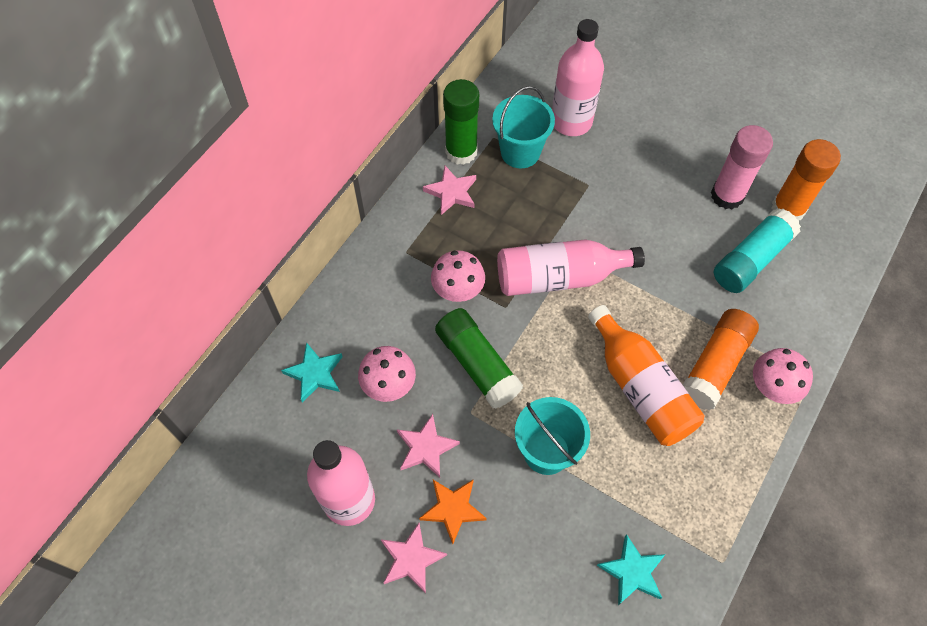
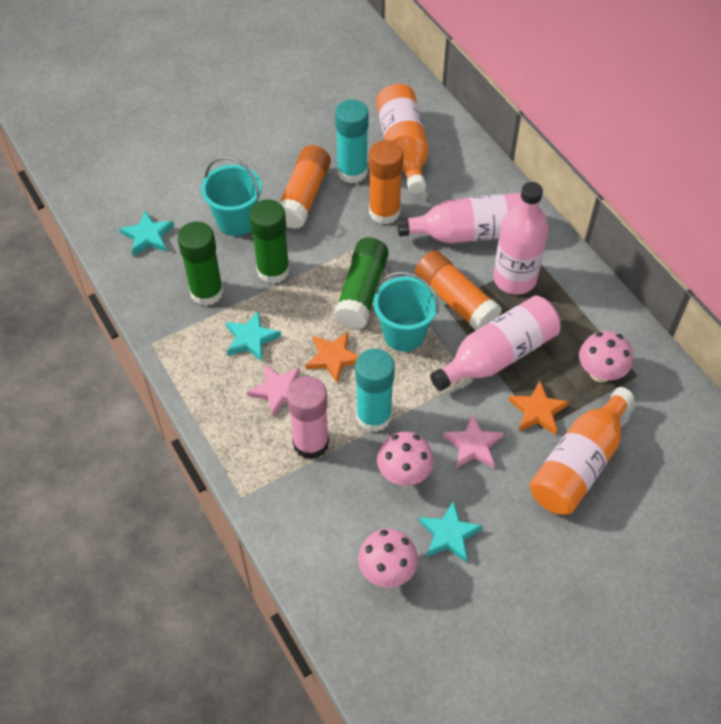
green glue stick: 2 -> 3
orange bottle: 1 -> 2
orange glue stick: 2 -> 3
orange star: 1 -> 2
pink star: 3 -> 2
turquoise glue stick: 1 -> 2
turquoise star: 2 -> 3

